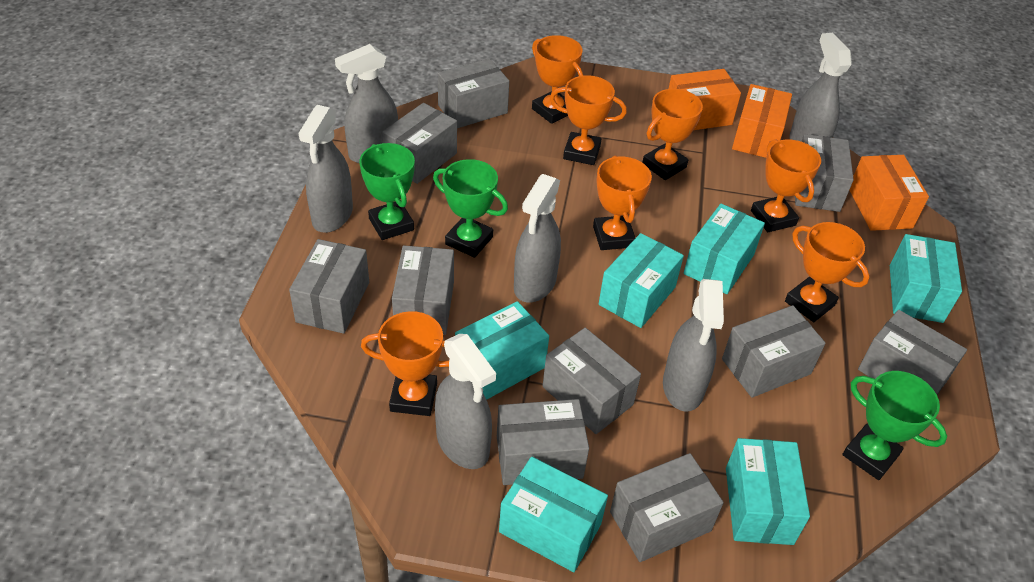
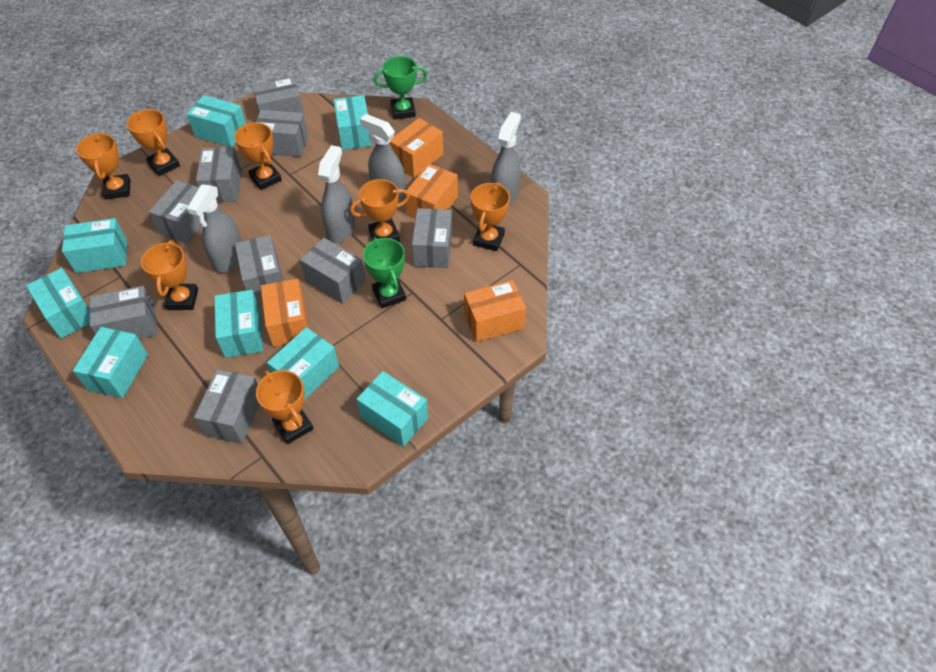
green trophy: 3 -> 2
grey box: 10 -> 9
grey spray bottle: 6 -> 4
orange box: 3 -> 4
turquoise box: 6 -> 8

